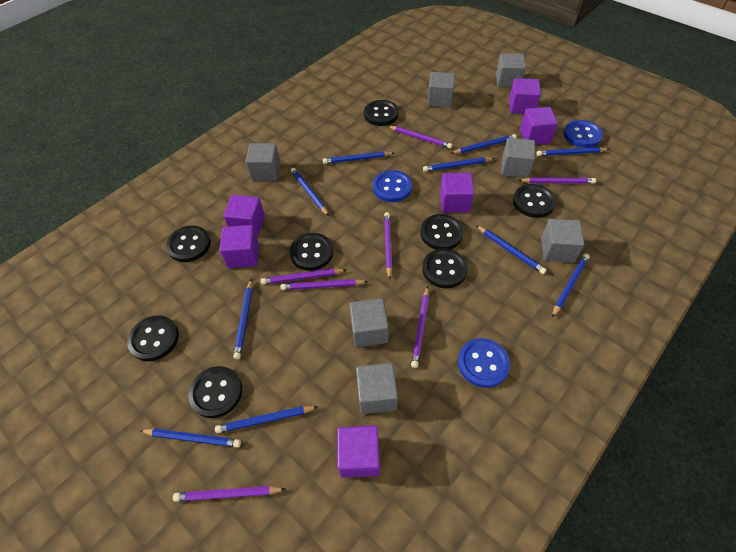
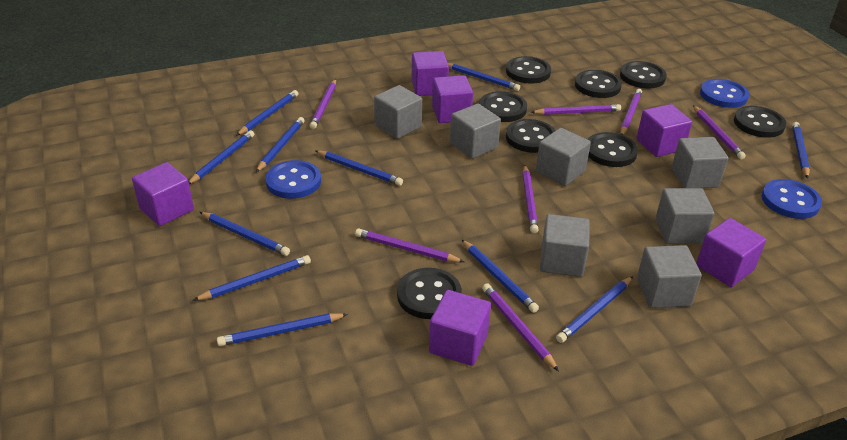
blue pencil: 10 -> 11

